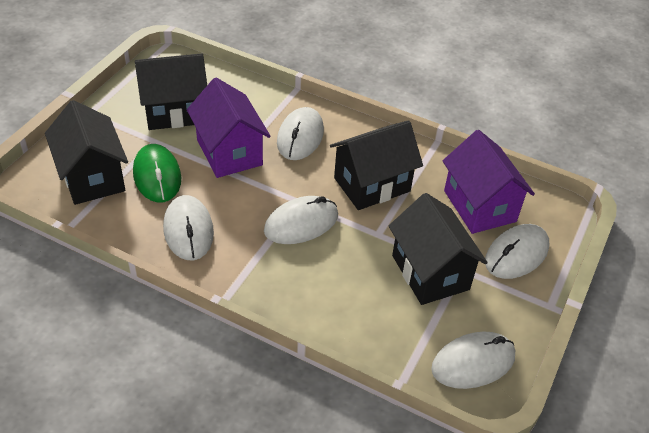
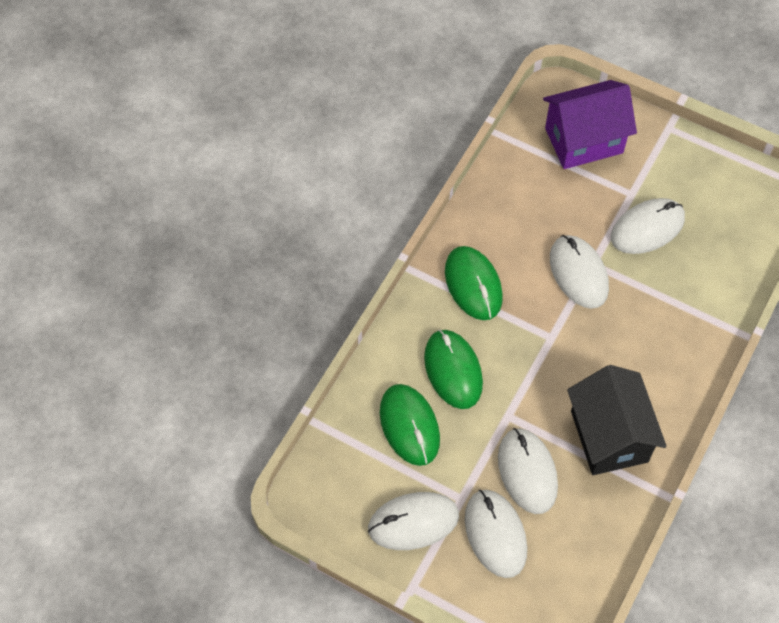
black house: 4 -> 1
green mouse: 1 -> 3
purple house: 2 -> 1

